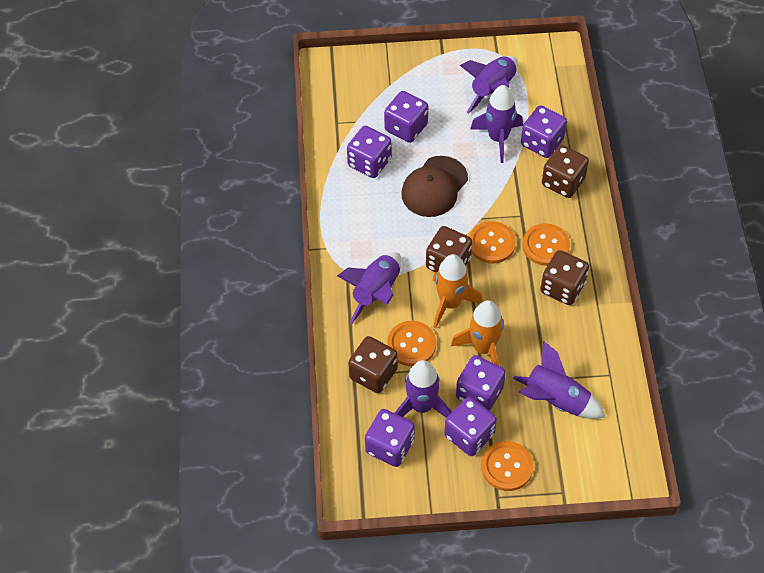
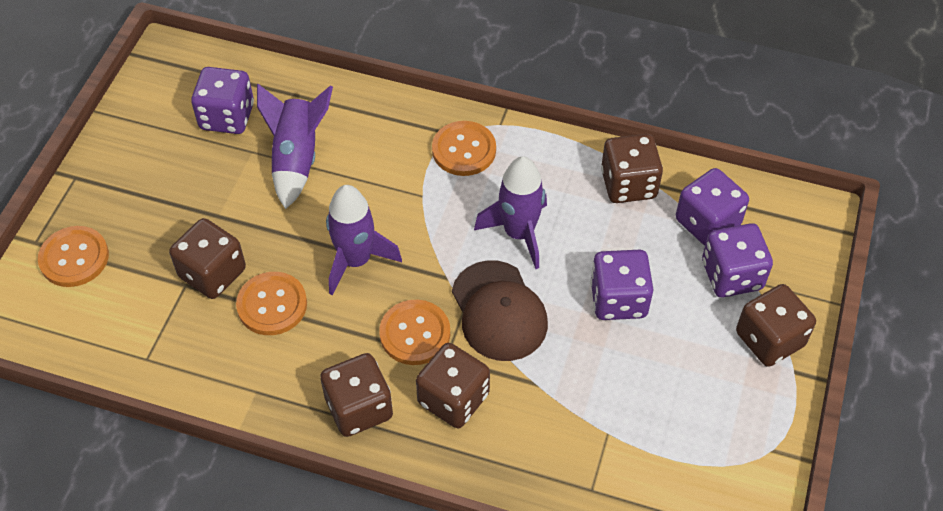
brown dice: 4 -> 5
orange rocket: 2 -> 0
purple dice: 6 -> 4
purple rocket: 5 -> 3

